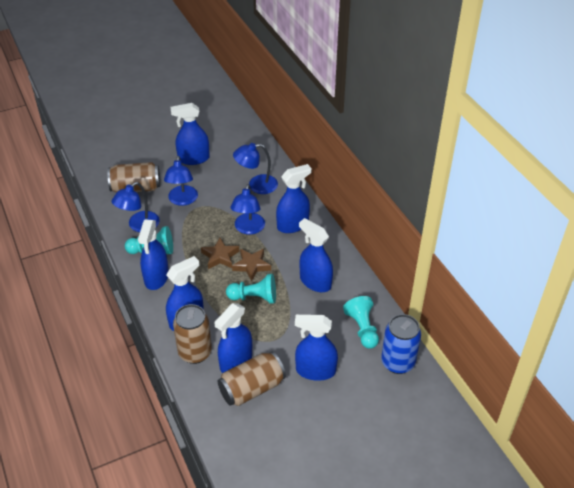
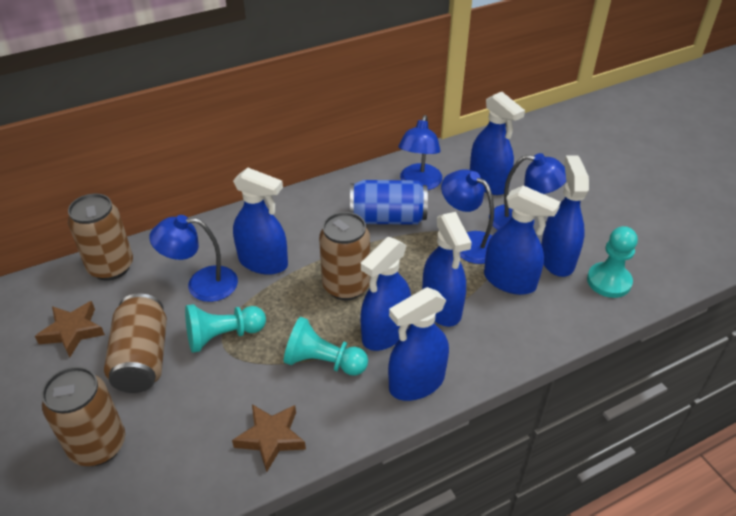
brown can: 3 -> 4

